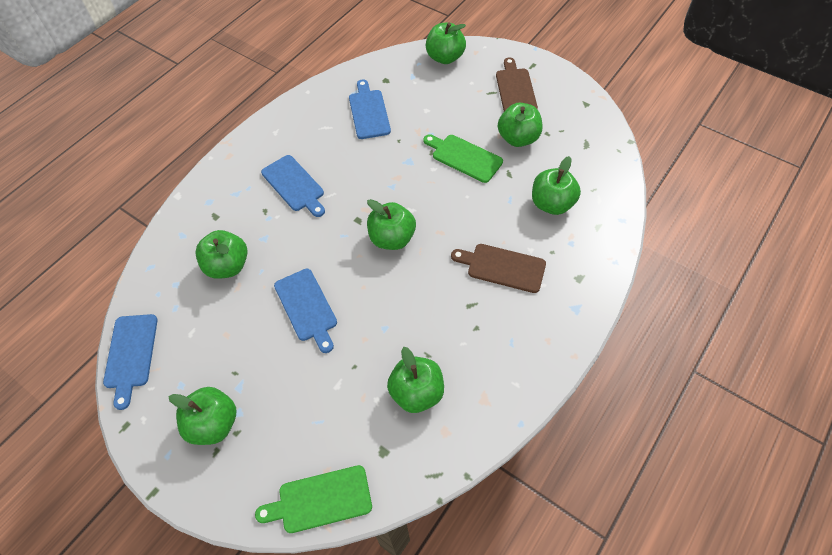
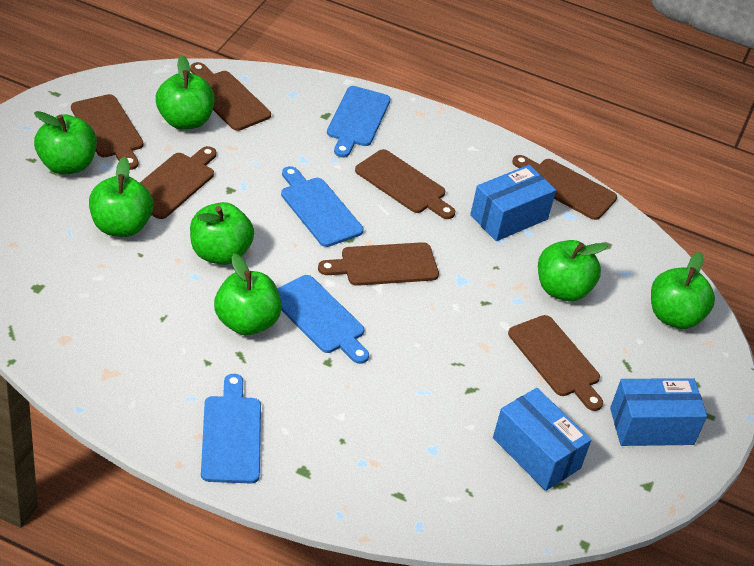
blue box: 0 -> 3
brown cutting board: 2 -> 7
green cutting board: 2 -> 0

